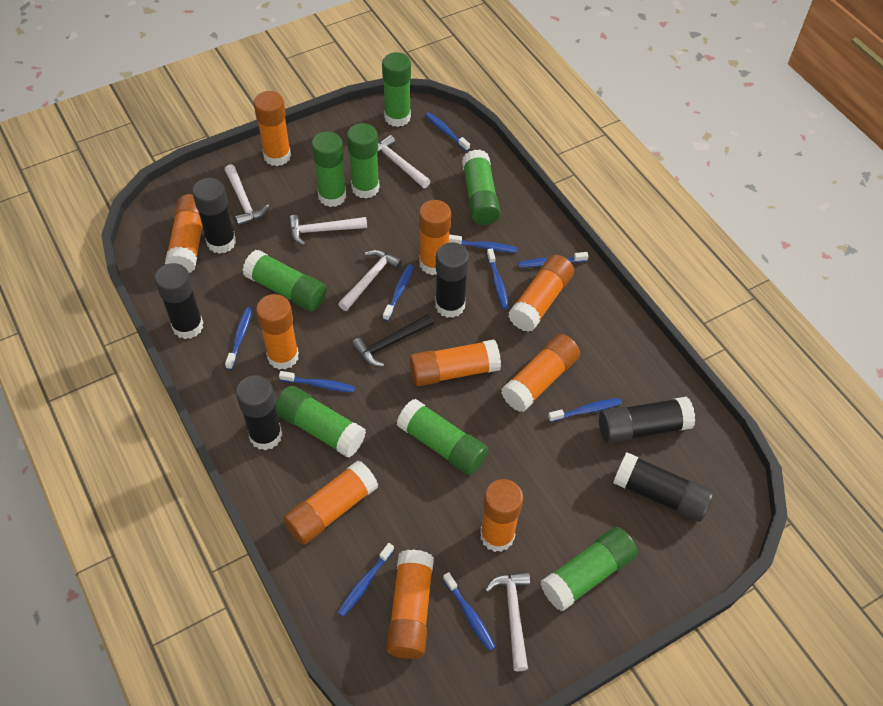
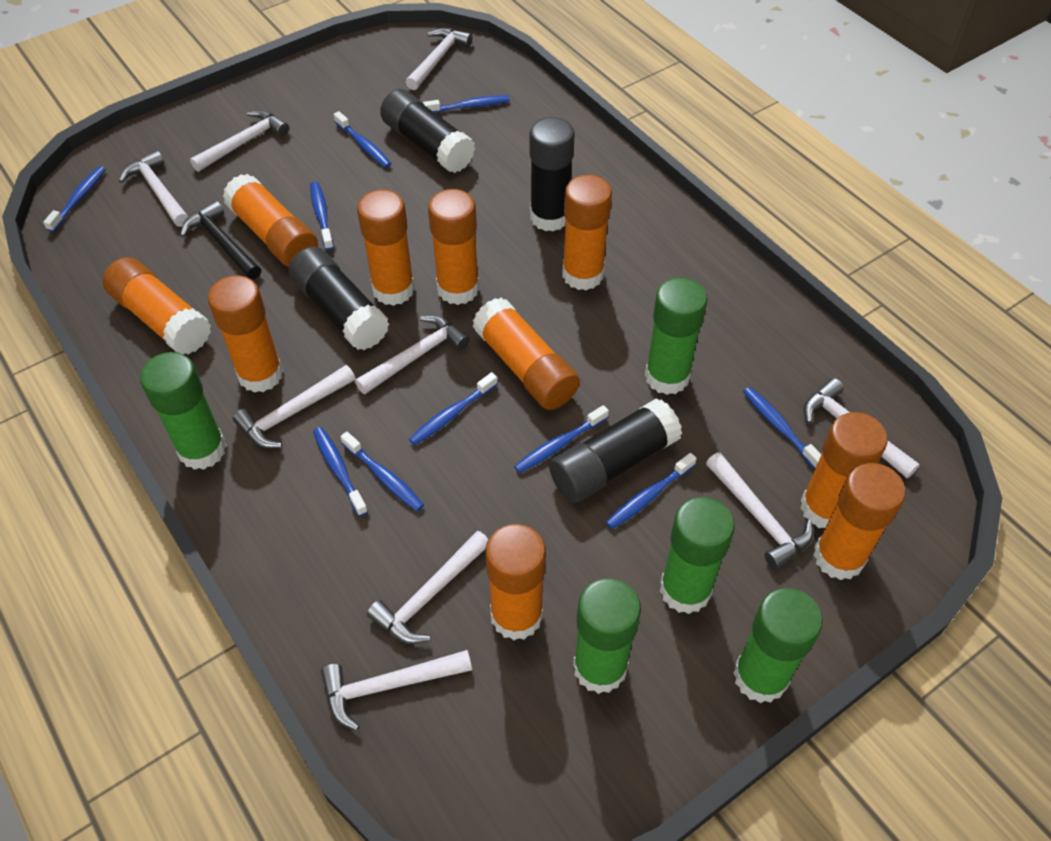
black glue stick: 6 -> 4
green glue stick: 8 -> 5
white hammer: 5 -> 9

